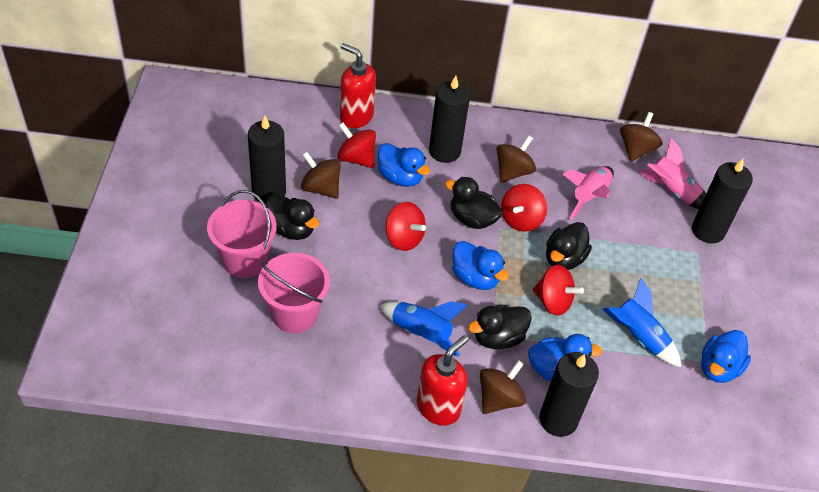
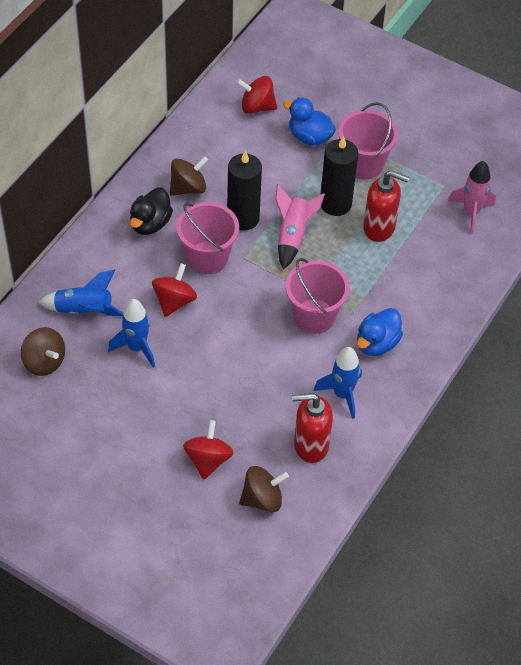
black candle: 4 -> 2
black duck: 4 -> 1
blue duck: 4 -> 2
blue rocket: 2 -> 3
brown spinning top: 4 -> 3
pink bucket: 2 -> 3
red spinning top: 4 -> 3

